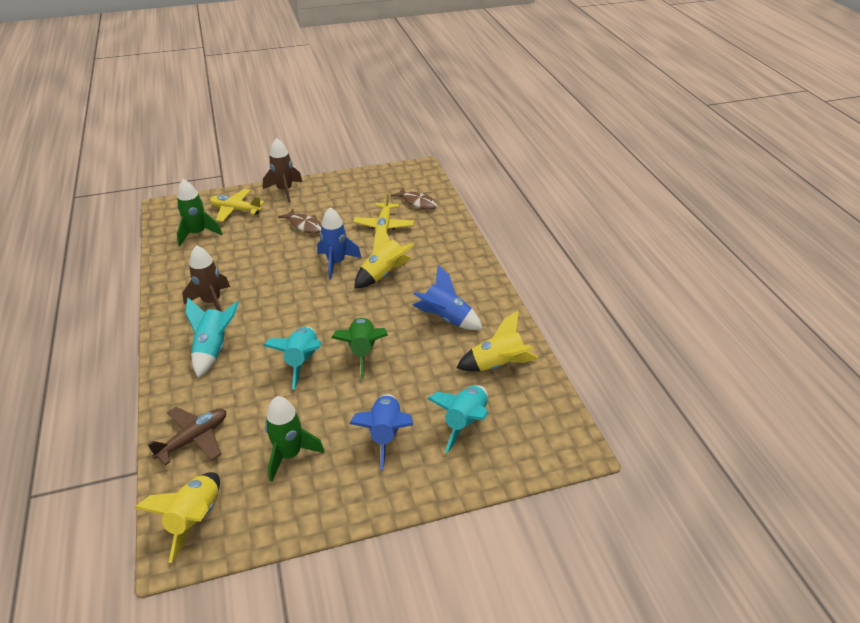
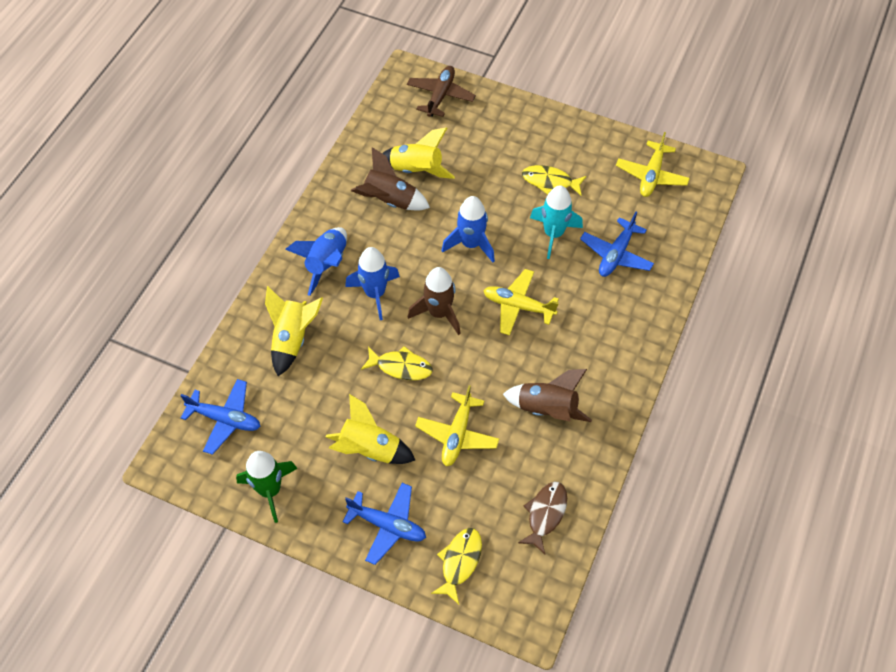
blue plane: 0 -> 3
brown fish: 2 -> 1
brown rocket: 2 -> 3
green rocket: 3 -> 1
turquoise rocket: 3 -> 1
yellow fish: 0 -> 3
yellow plane: 2 -> 3

